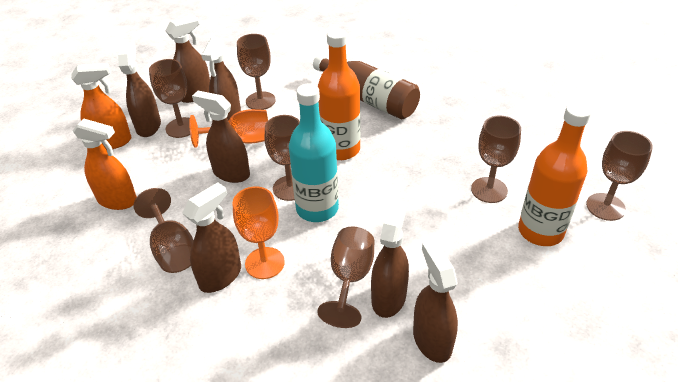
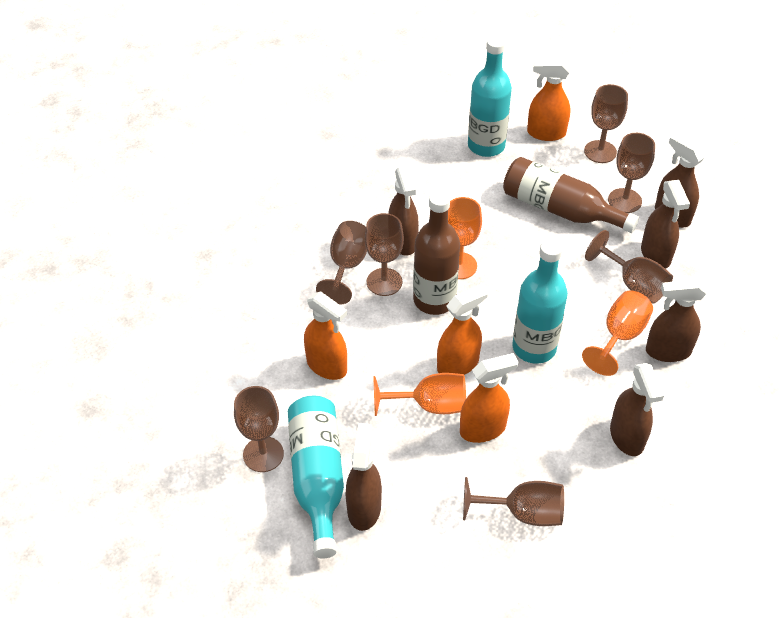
brown bottle: 1 -> 2
brown spray bottle: 7 -> 6
orange bottle: 2 -> 0
orange goblet: 2 -> 3
orange spray bottle: 2 -> 4
turquoise bottle: 1 -> 3

